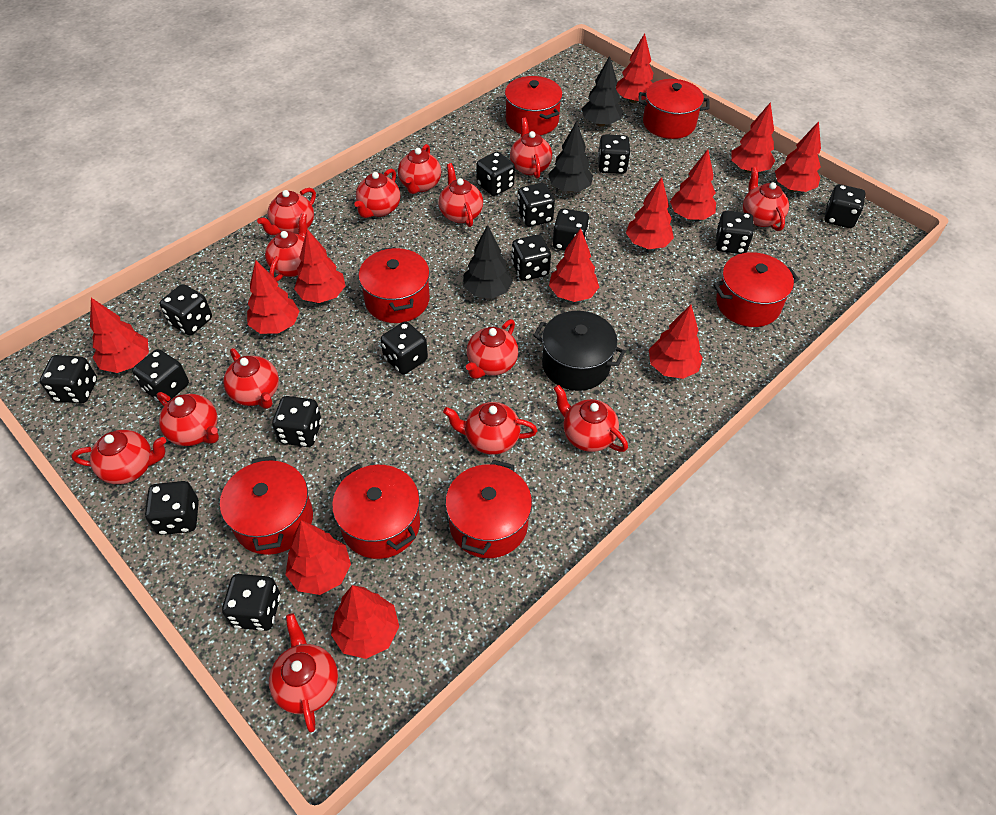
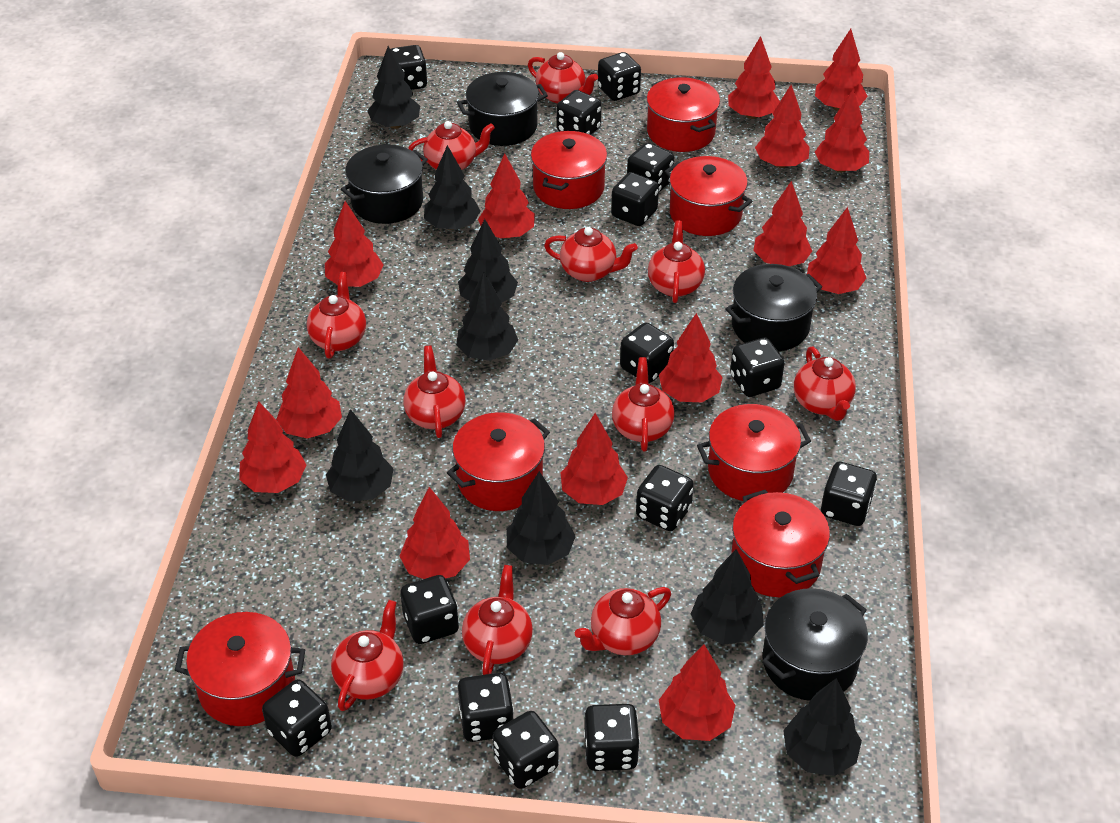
black pot: 1 -> 4
black tree: 3 -> 8
red teapot: 14 -> 11
red tree: 12 -> 14

